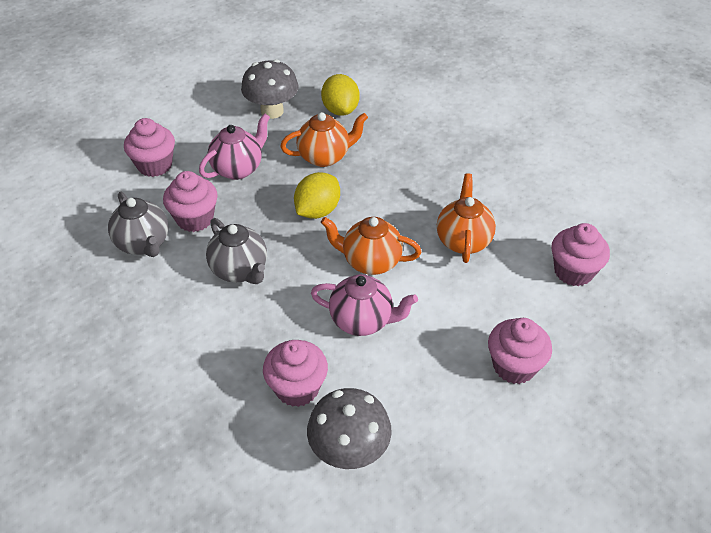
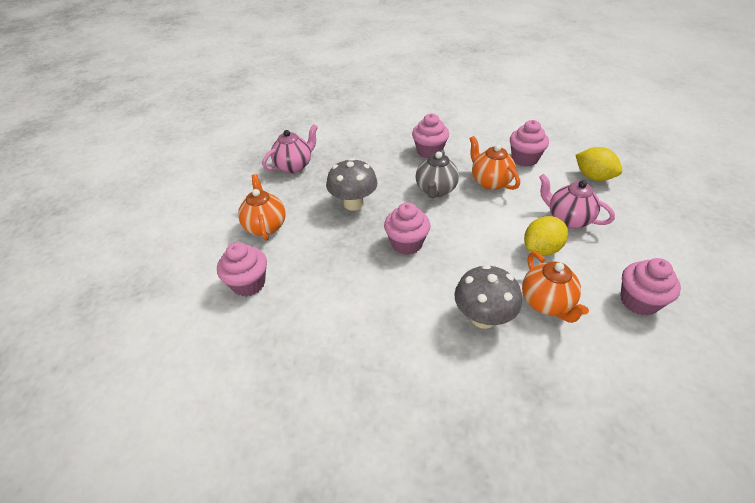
grey teapot: 2 -> 1

